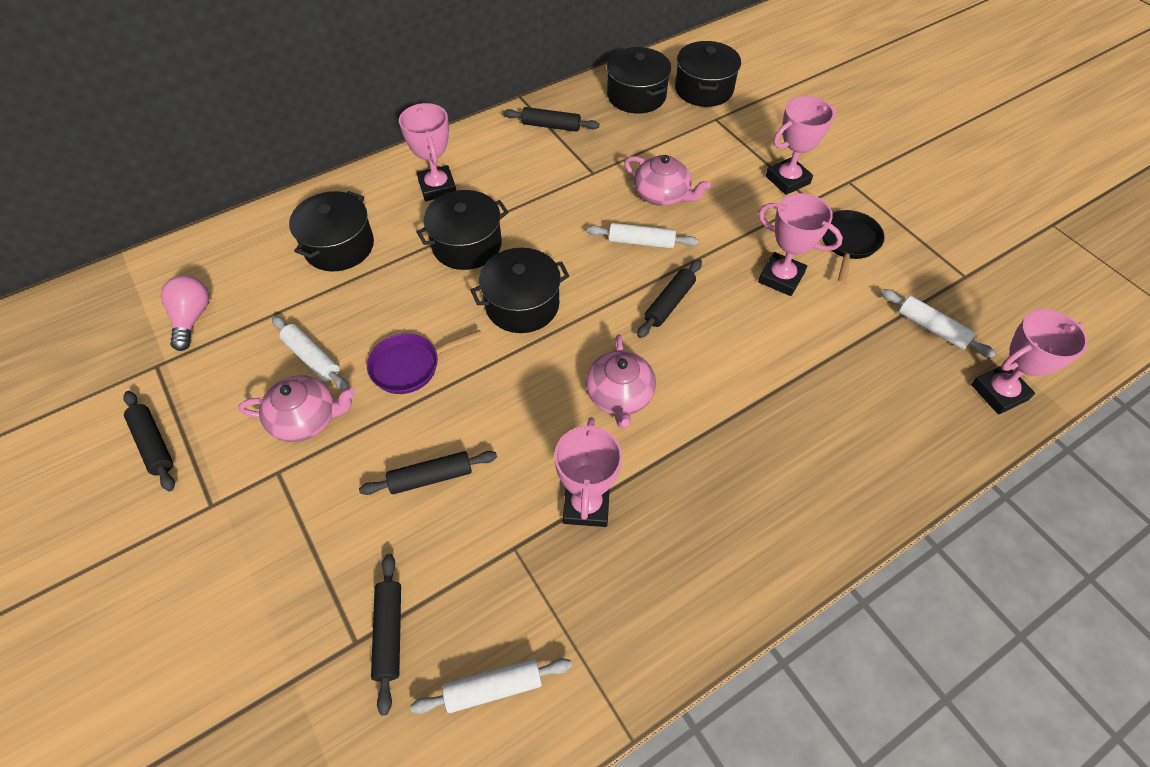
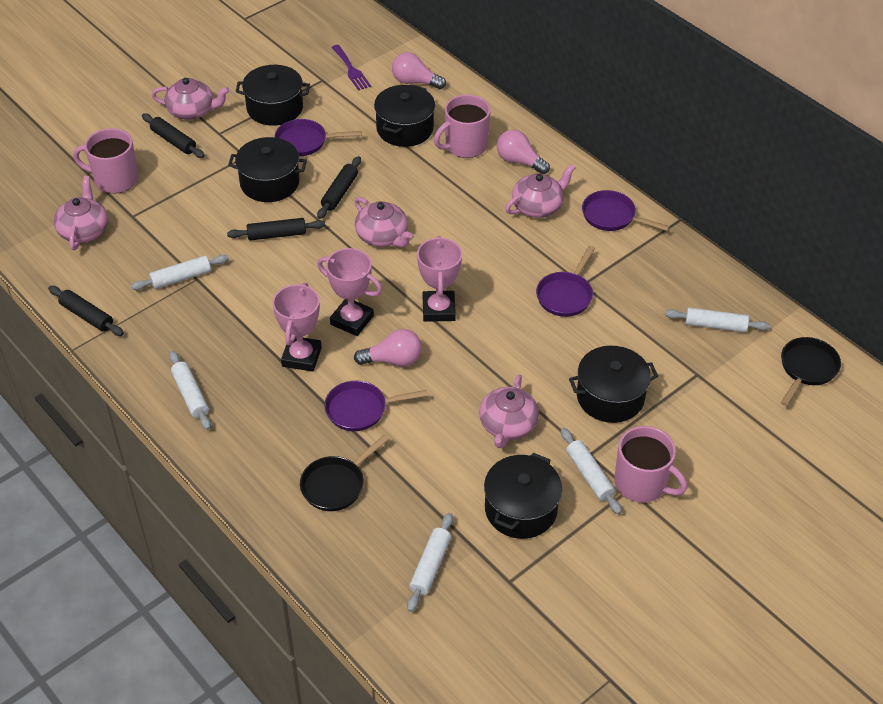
black pan: 1 -> 2
black rolling pin: 5 -> 4
pink light bulb: 1 -> 3
pink mug: 0 -> 3
pink teapot: 3 -> 5
pink trophy: 5 -> 3
purple fork: 0 -> 1
purple pan: 1 -> 4
white rolling pin: 4 -> 5

